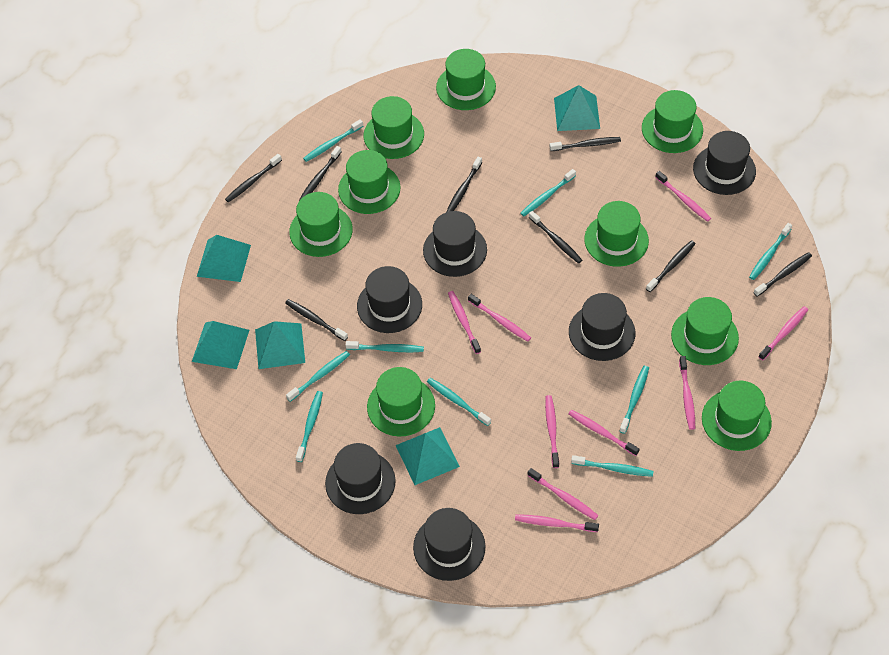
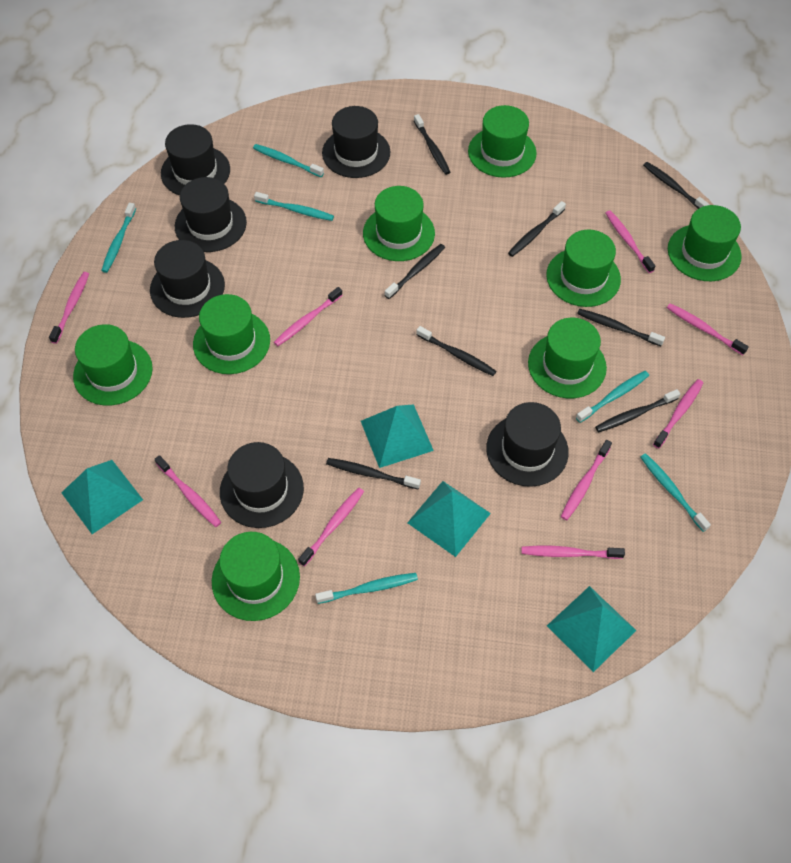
green hat: 9 -> 8
turquoise pyramid: 5 -> 4
turquoise toothbrush: 9 -> 6

